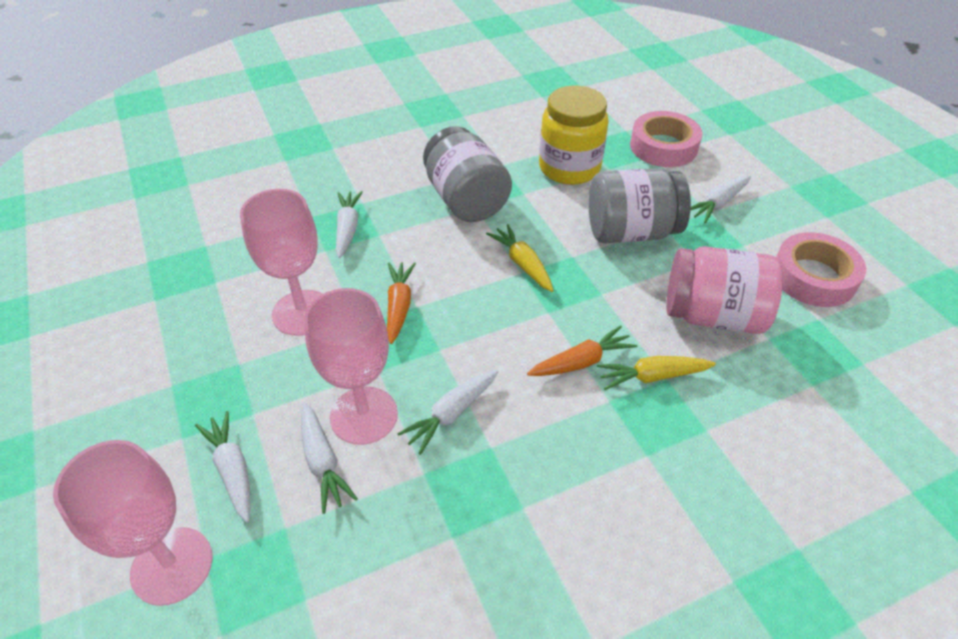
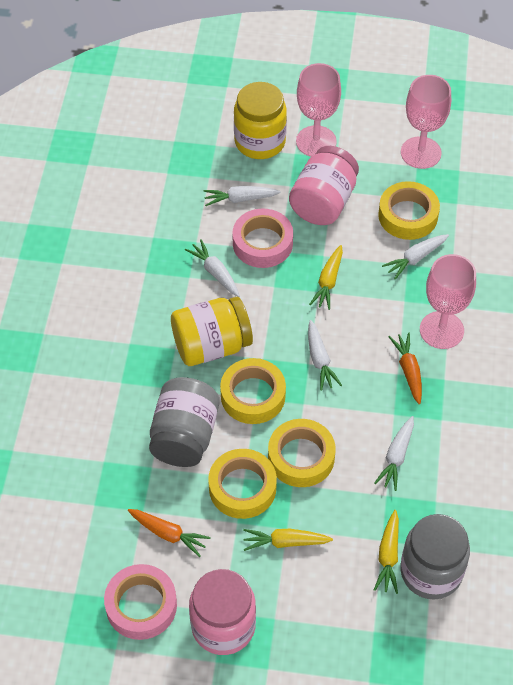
pink jar: 1 -> 2
yellow carrot: 2 -> 3
yellow jar: 1 -> 2
yellow tape: 0 -> 4

